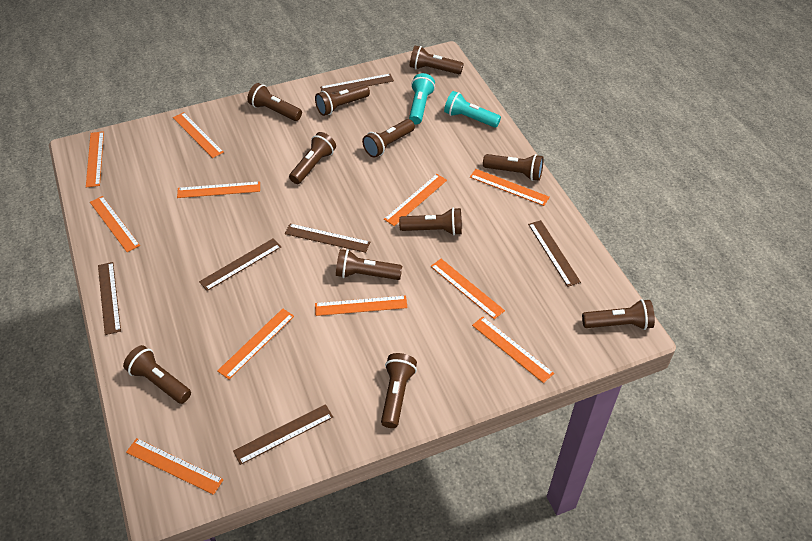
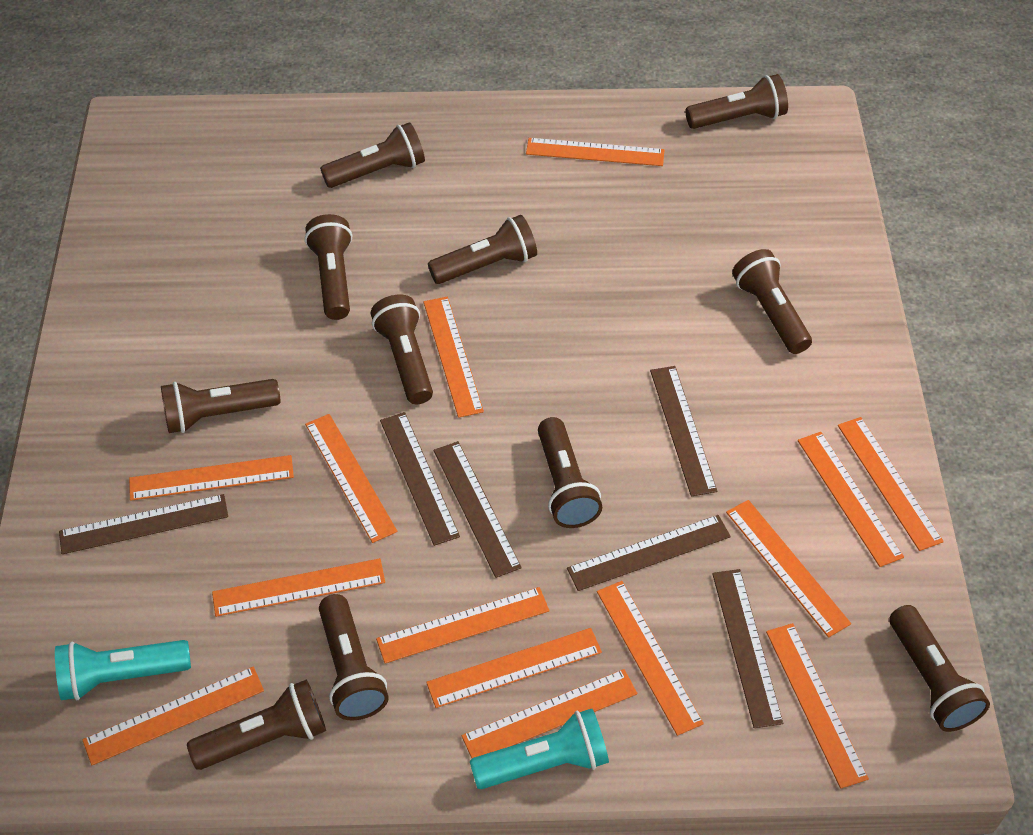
orange ruler: 11 -> 14

